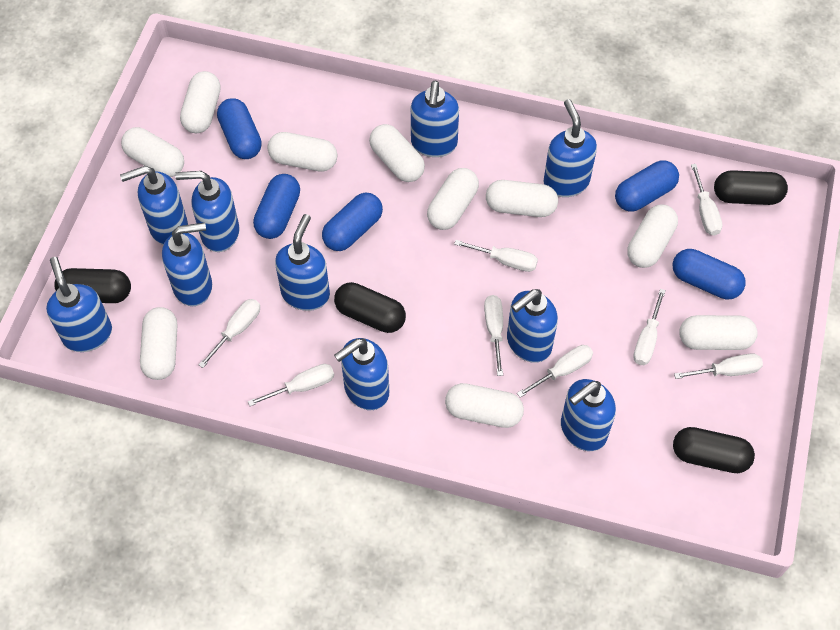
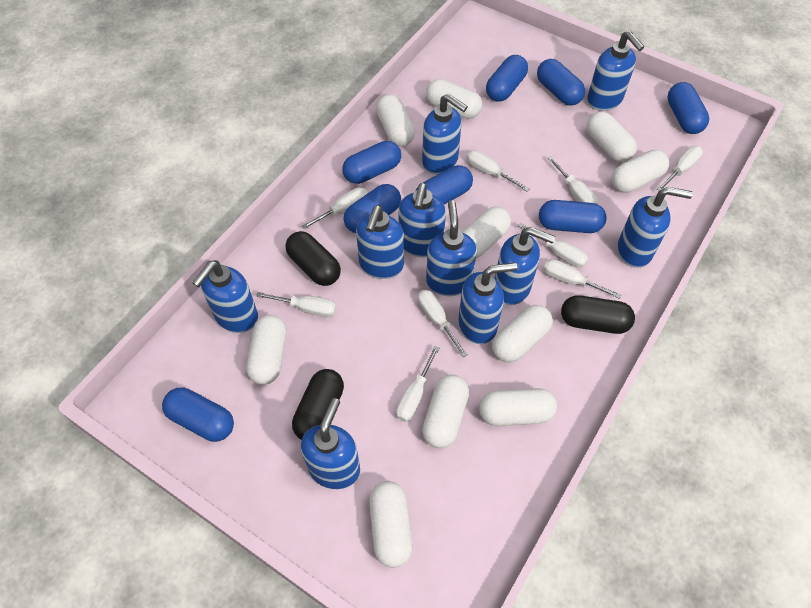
black capsule: 4 -> 3
blue capsule: 5 -> 8
white screwdriver: 8 -> 9

